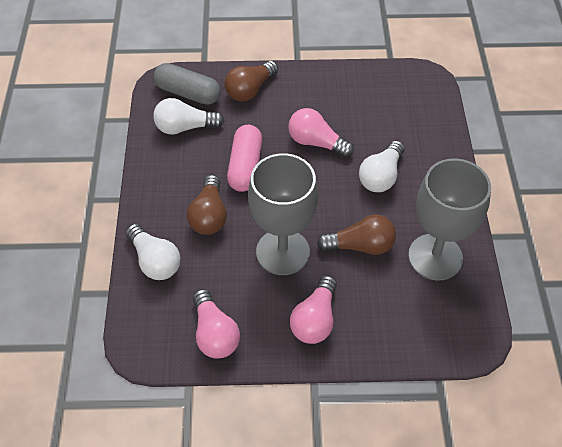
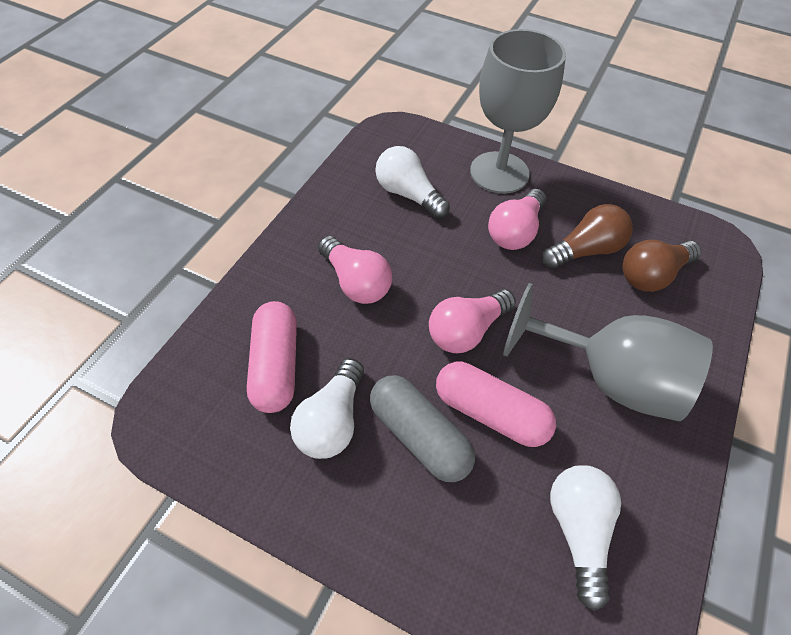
brown light bulb: 3 -> 2
pink capsule: 1 -> 2

